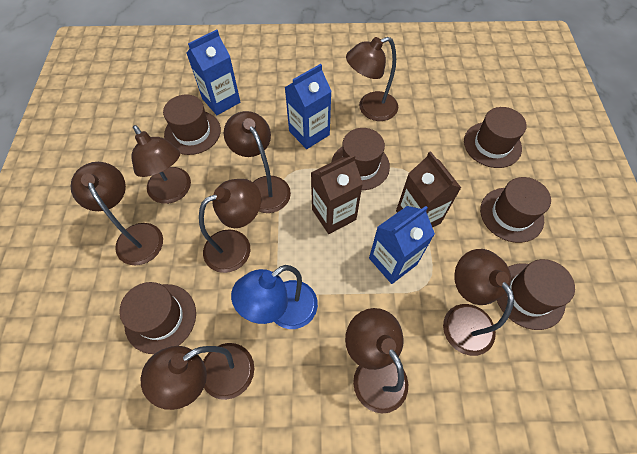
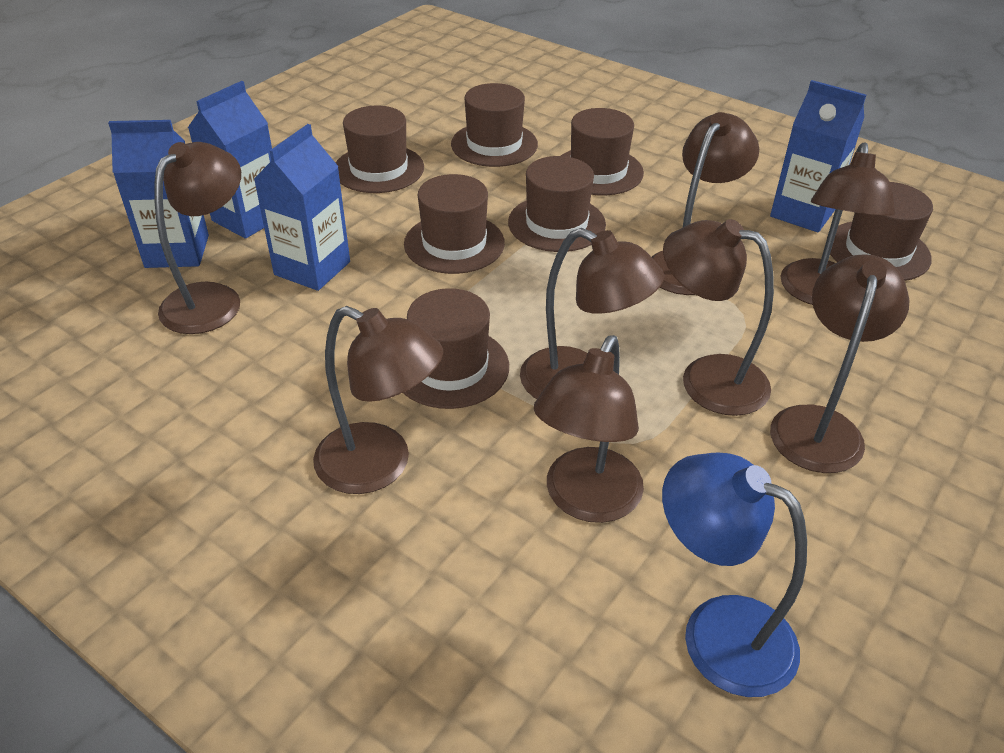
blue carton: 3 -> 4
brown carton: 2 -> 0
brown hat: 6 -> 7

